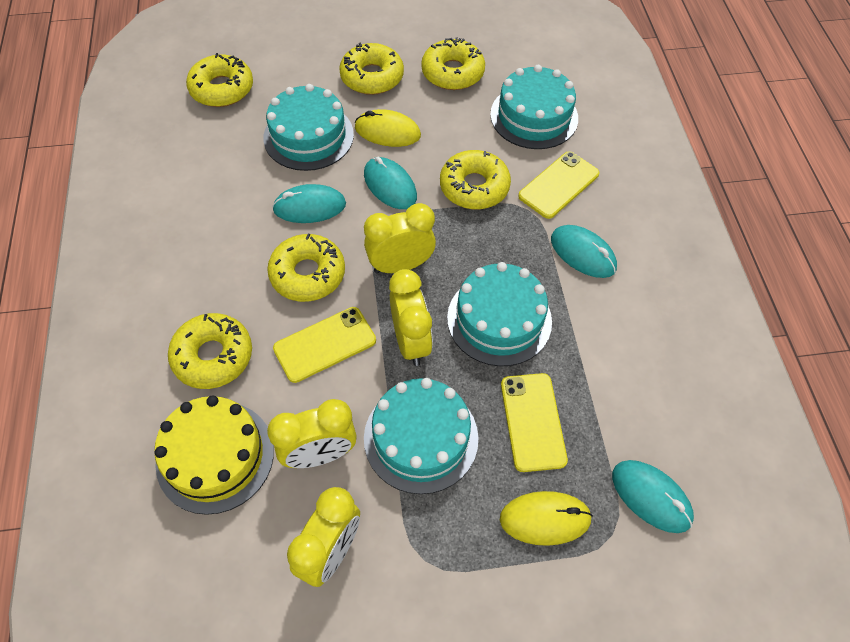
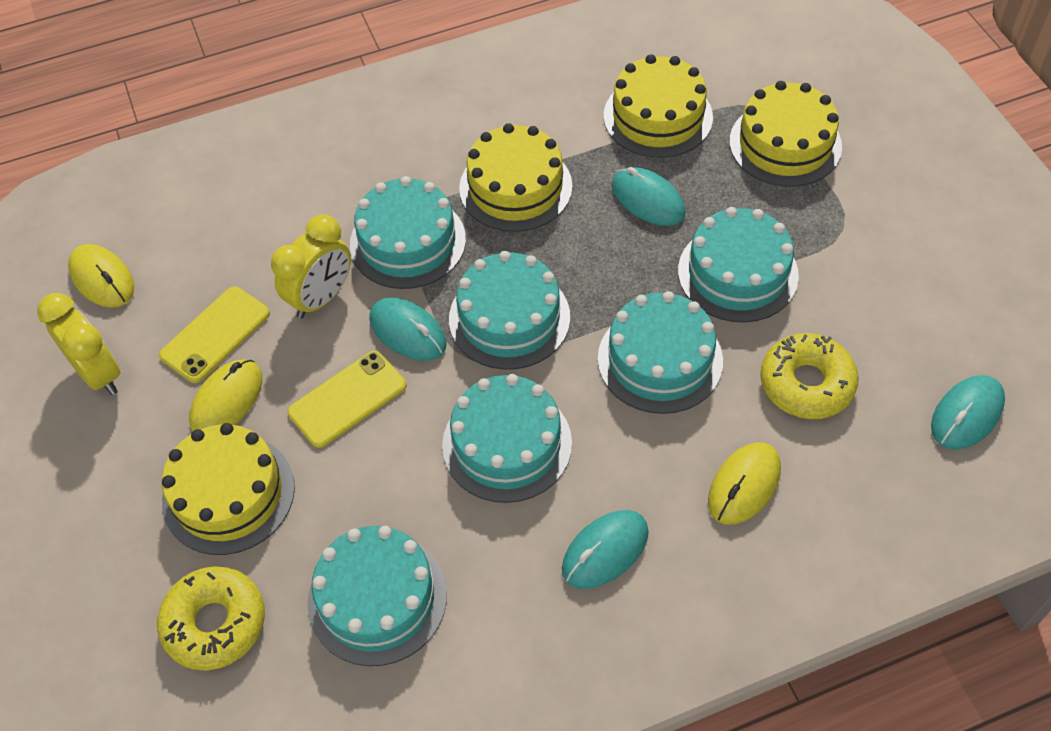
turquoise cake: 4 -> 6
yellow cake: 1 -> 4
yellow clock: 4 -> 2
yellow donut: 6 -> 2
yellow mouse: 2 -> 3
yellow phone: 3 -> 2

